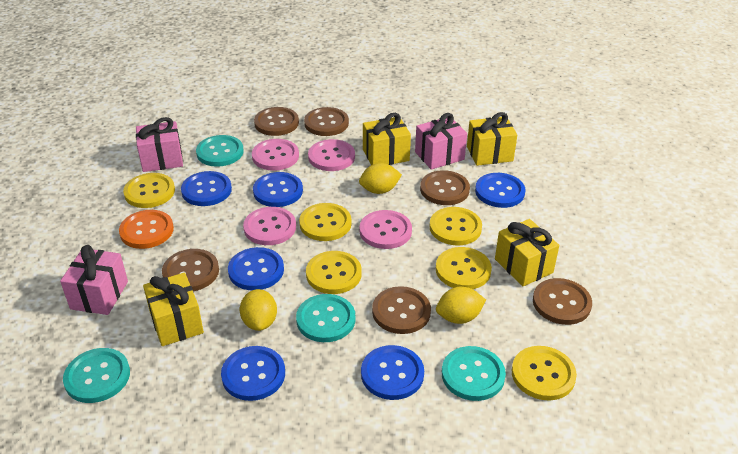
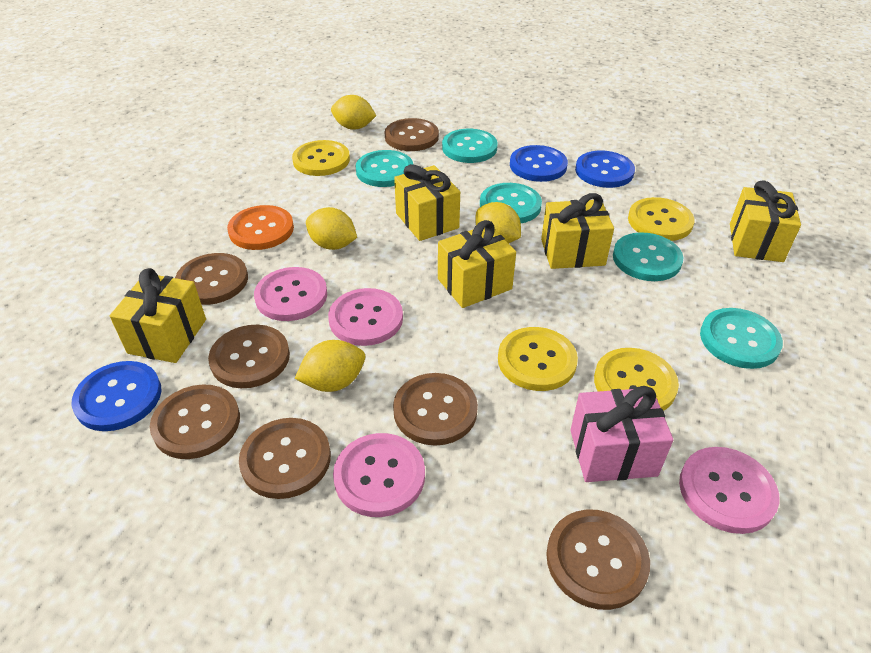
blue button: 6 -> 3
brown button: 6 -> 7
pink gift: 3 -> 1
turquoise button: 4 -> 5
yellow button: 6 -> 4
yellow gift: 4 -> 5
yellow lemon: 3 -> 4

